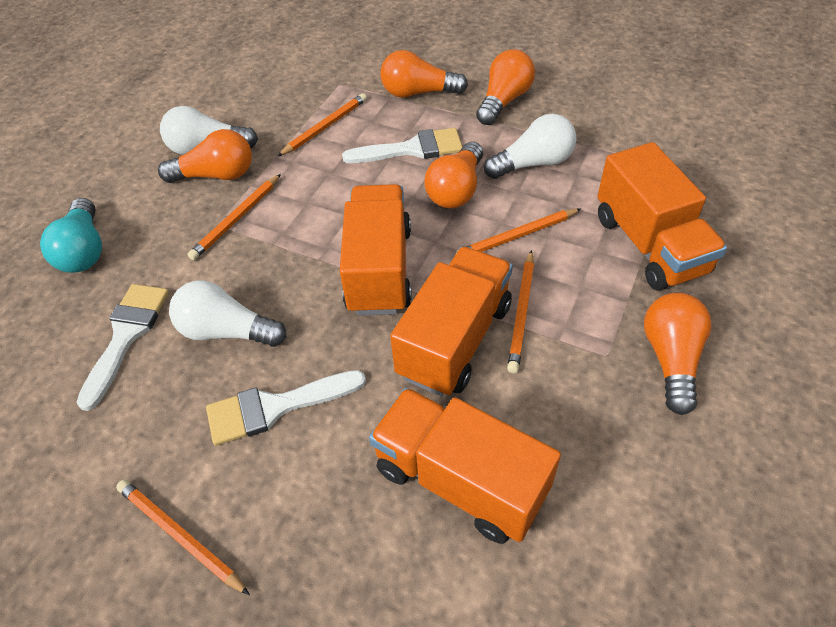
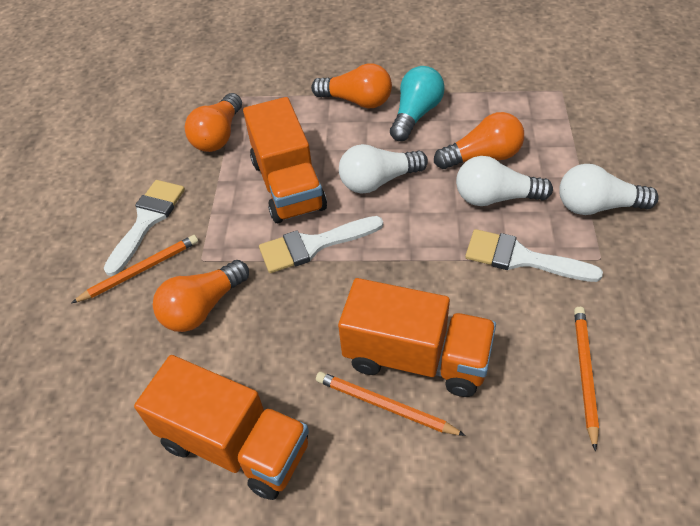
orange light bulb: 5 -> 4
orange pencil: 5 -> 3
orange truck: 4 -> 3

